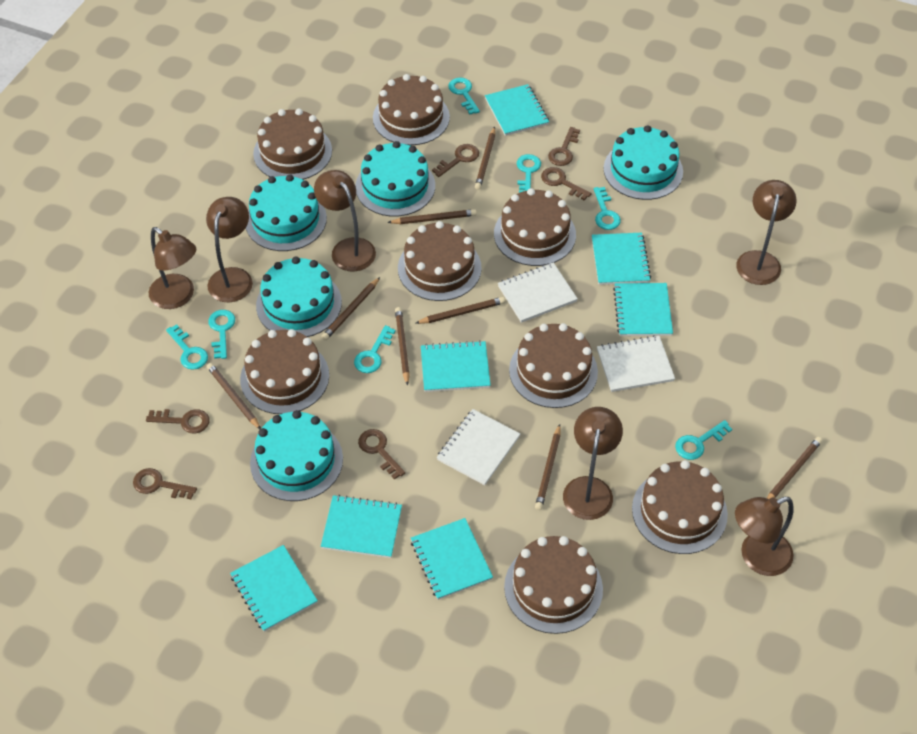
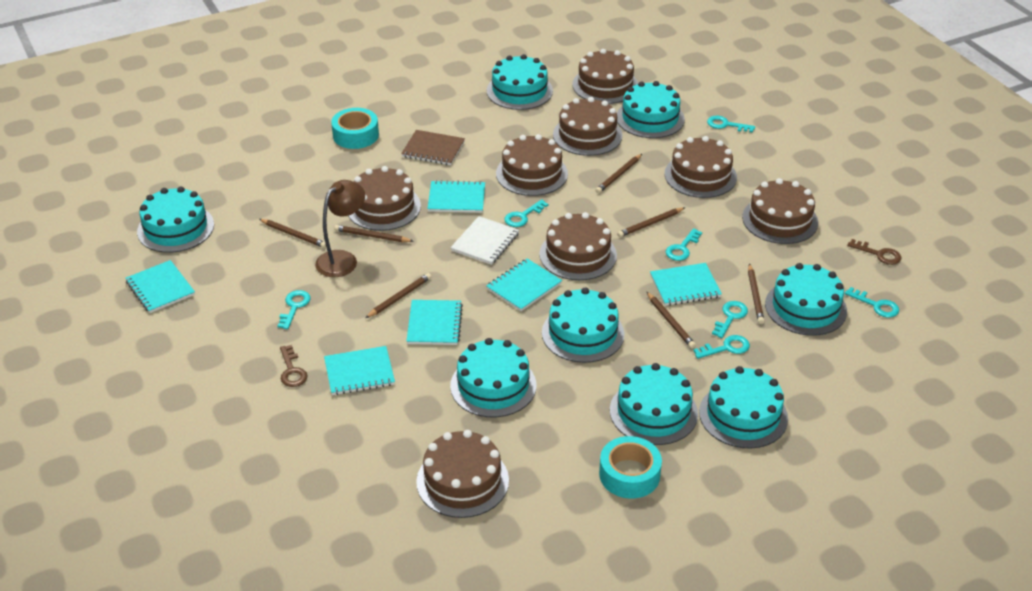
brown key: 6 -> 2
brown lamp: 6 -> 1
brown notebook: 0 -> 1
brown pencil: 8 -> 7
turquoise cake: 5 -> 8
turquoise notebook: 7 -> 6
turquoise tape: 0 -> 2
white notebook: 3 -> 1

